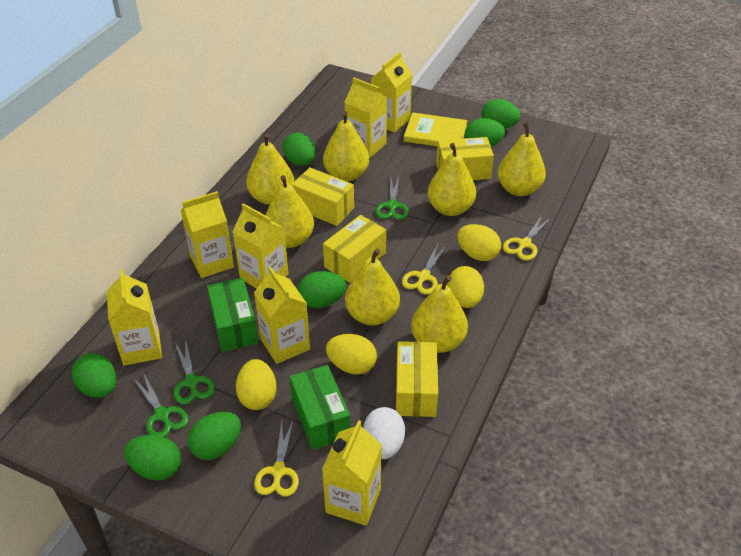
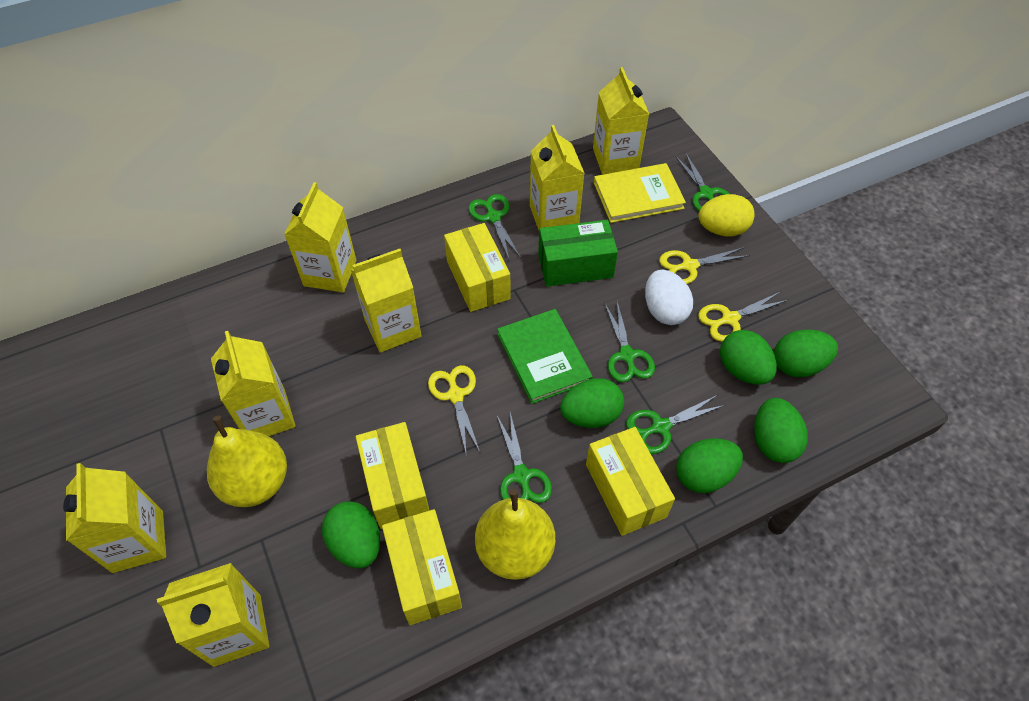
green book: 0 -> 1
green box: 2 -> 1
green egg: 7 -> 6
green scissors: 3 -> 5
yellow egg: 4 -> 1
yellow pear: 7 -> 2

